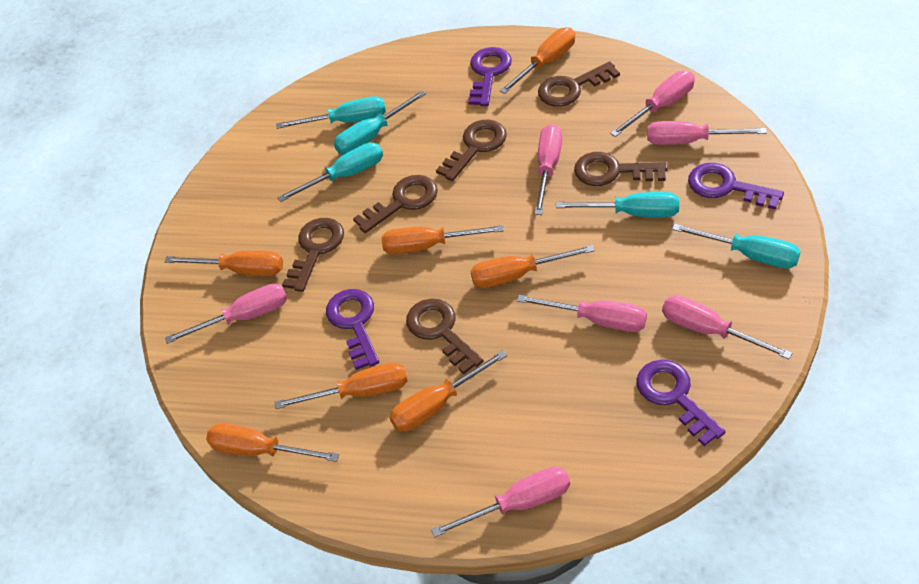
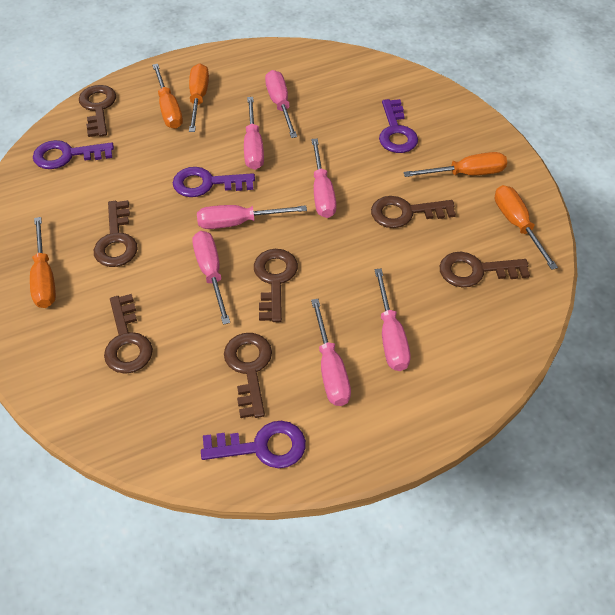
brown key: 6 -> 7
orange screwdriver: 7 -> 5
turquoise screwdriver: 5 -> 0

